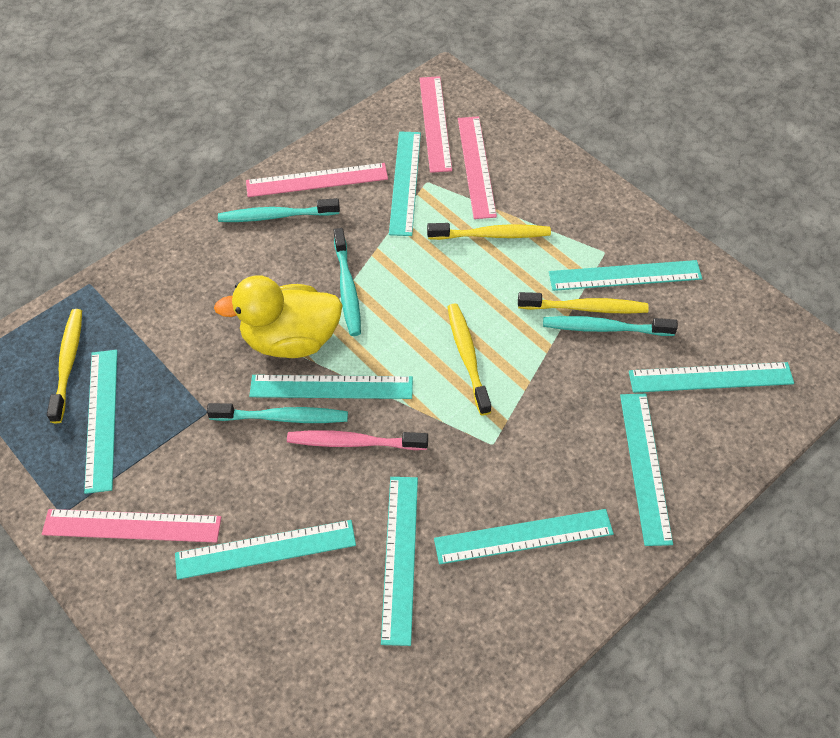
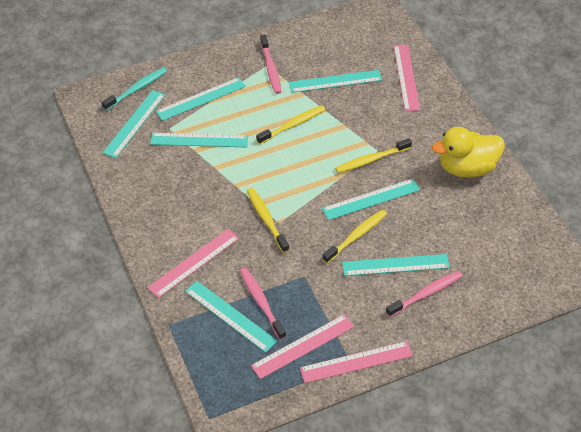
pink toothbrush: 1 -> 3
turquoise ruler: 9 -> 7
turquoise toothbrush: 4 -> 1

